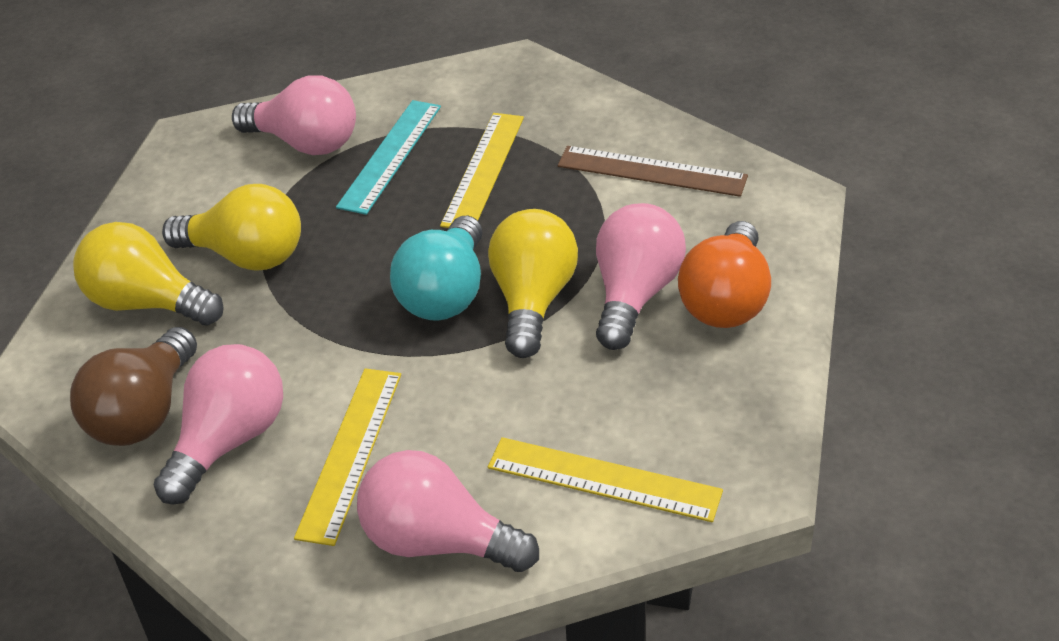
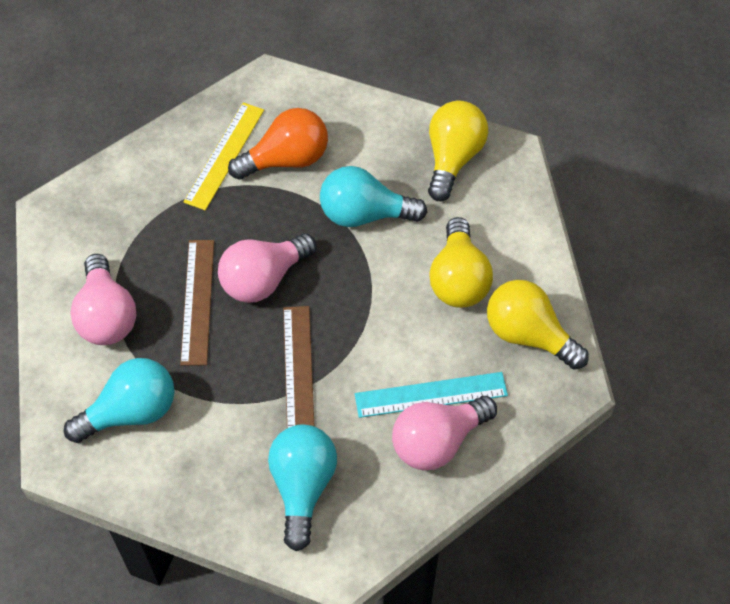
brown light bulb: 1 -> 0
brown ruler: 1 -> 2
pink light bulb: 4 -> 3
turquoise light bulb: 1 -> 3
yellow ruler: 3 -> 1

